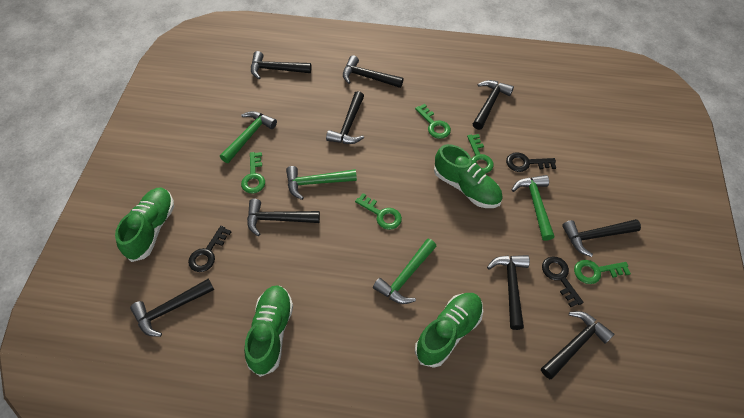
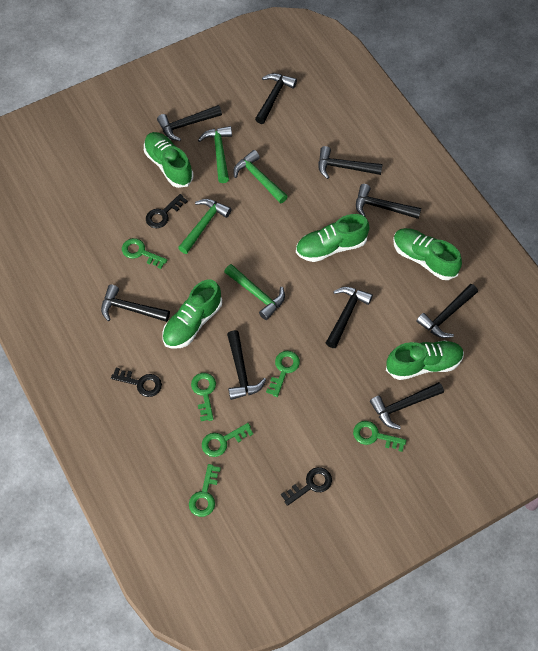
green key: 5 -> 6
green shoe: 4 -> 5

